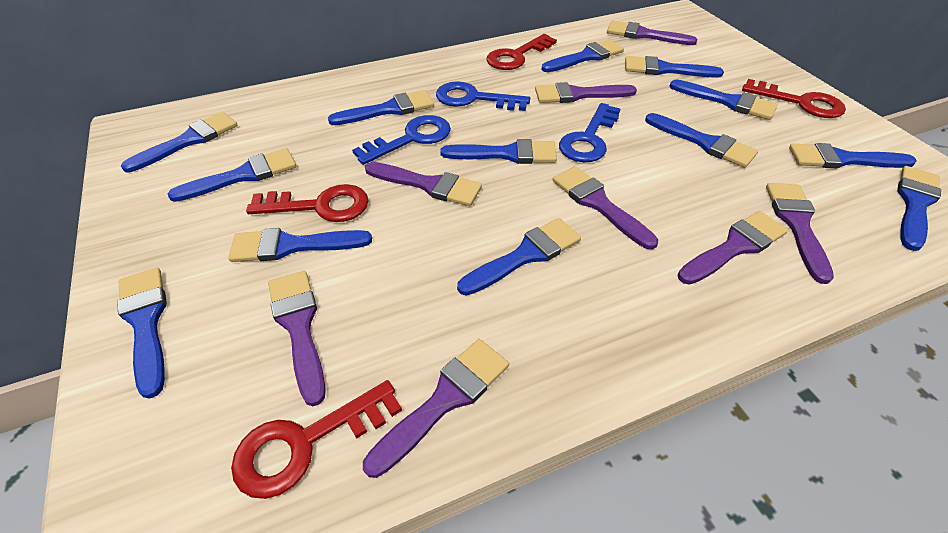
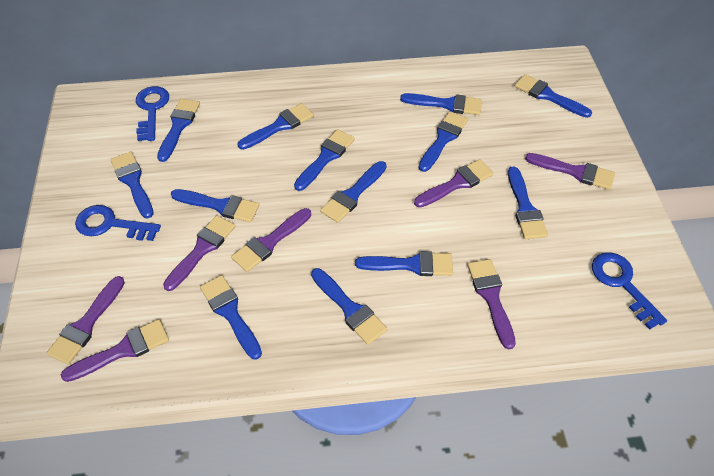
purple brush: 8 -> 7
red key: 4 -> 0

